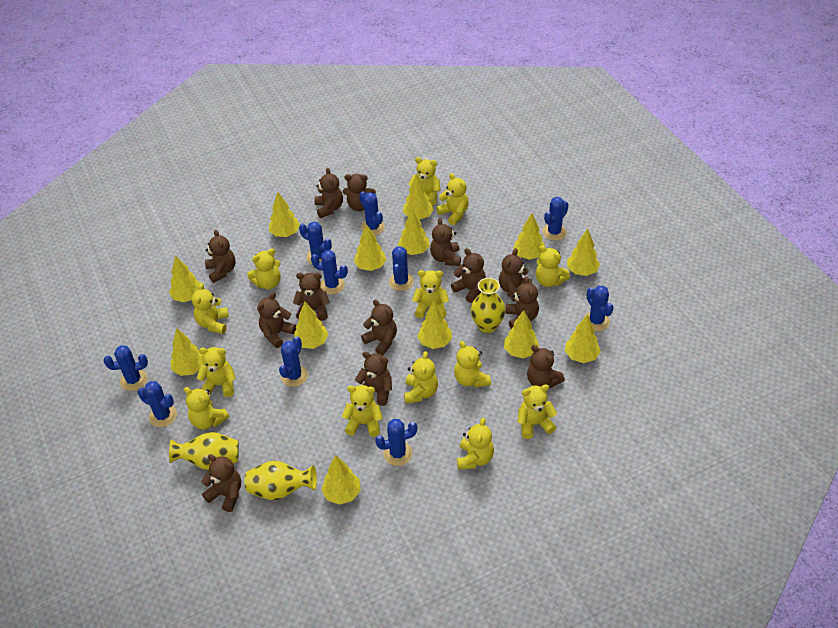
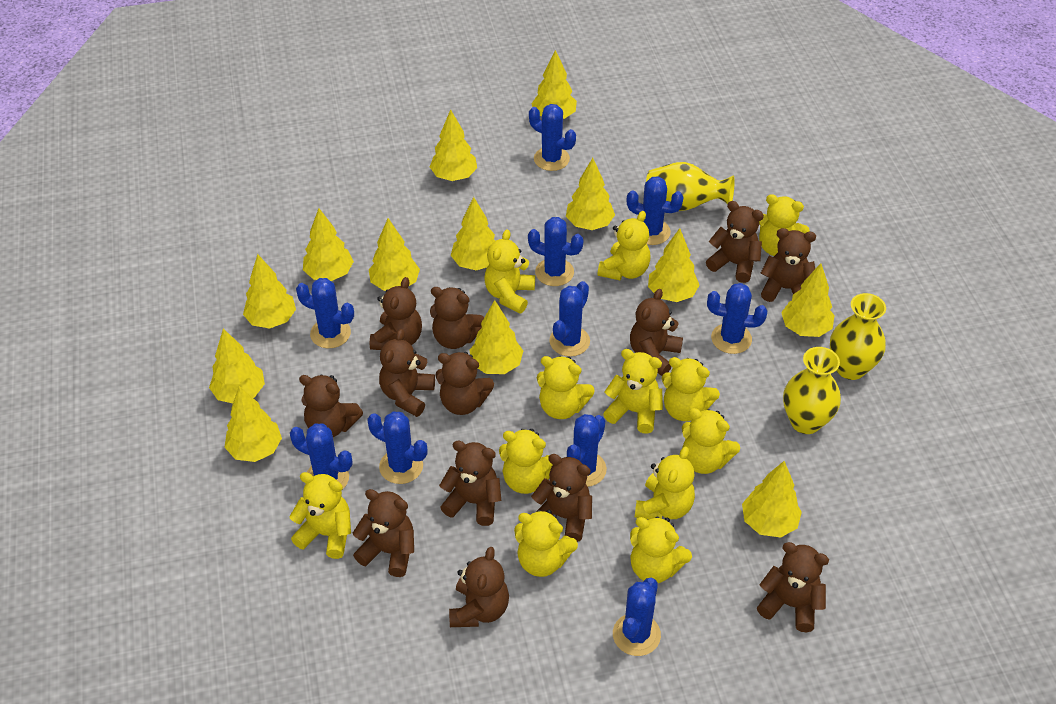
yellow teddy bear: 13 -> 12

